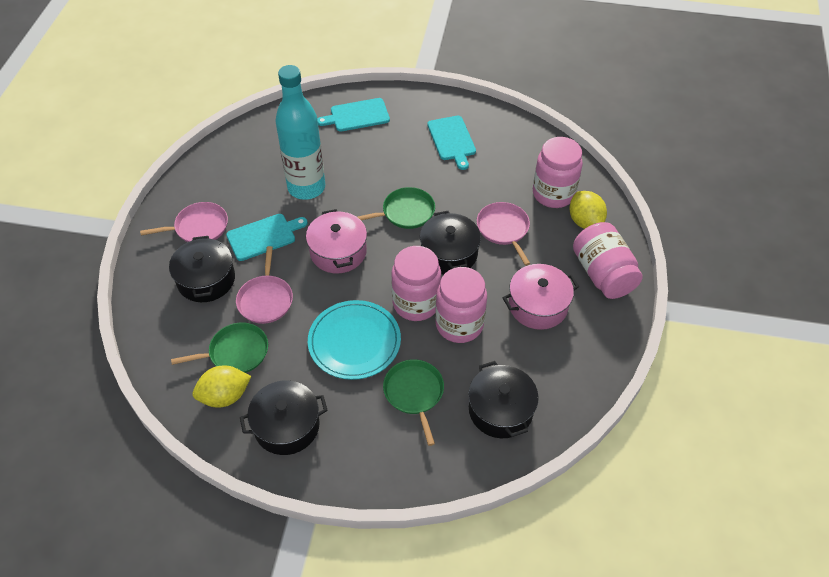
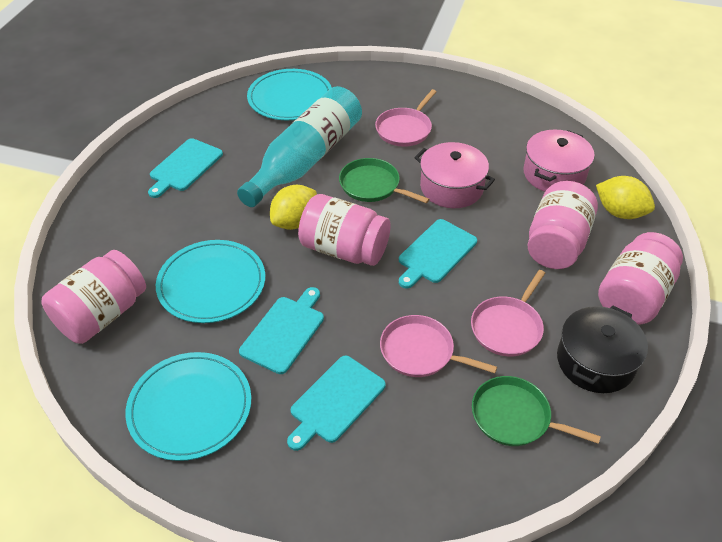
black pot: 4 -> 1
green pan: 3 -> 2
turquoise cutting board: 3 -> 4
turquoise plate: 1 -> 3

